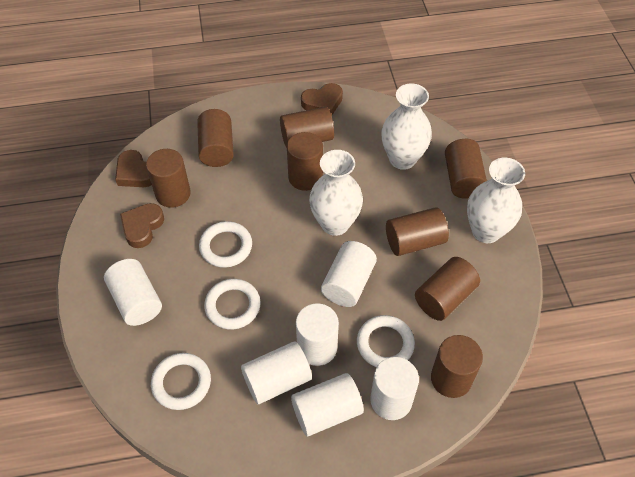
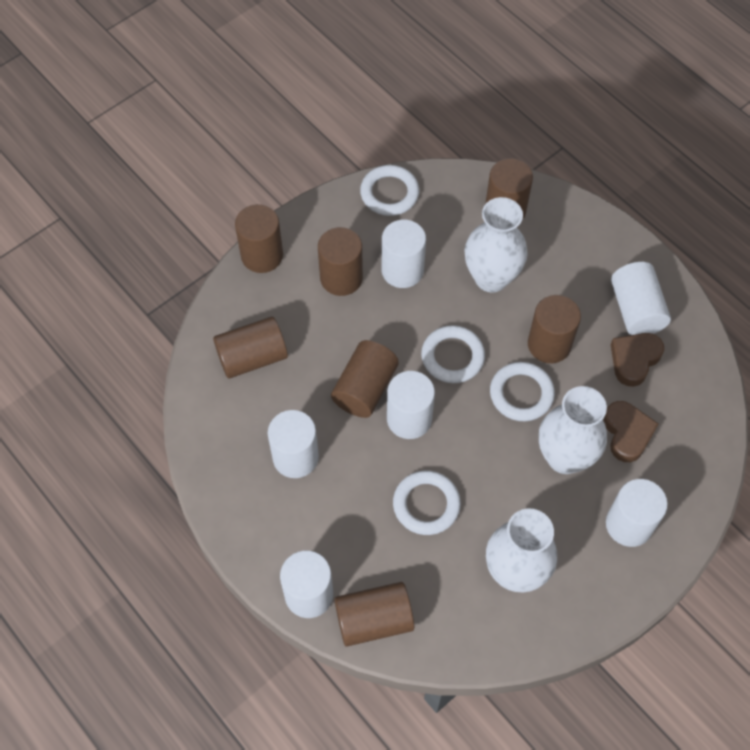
brown cylinder: 8 -> 7
brown heart: 3 -> 2

